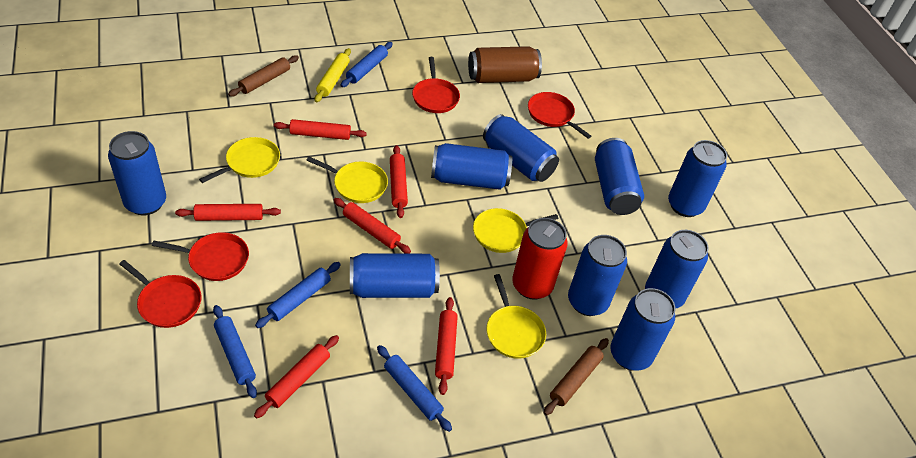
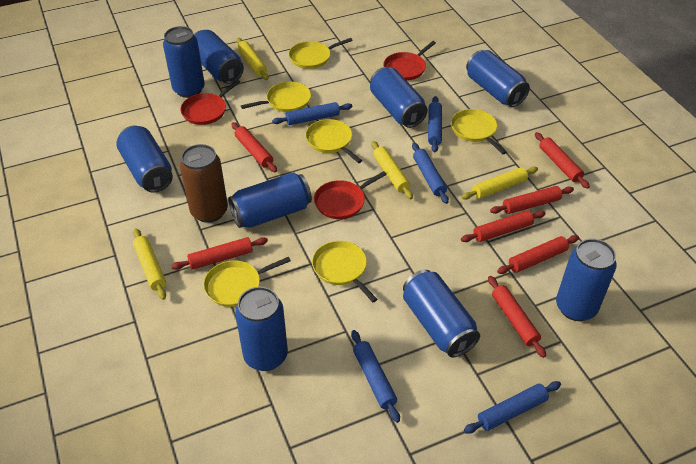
blue rolling pin: 4 -> 5
brown rolling pin: 2 -> 0
red can: 1 -> 0
red pan: 4 -> 3
red rolling pin: 6 -> 7
yellow pan: 4 -> 6
yellow rolling pin: 1 -> 4

